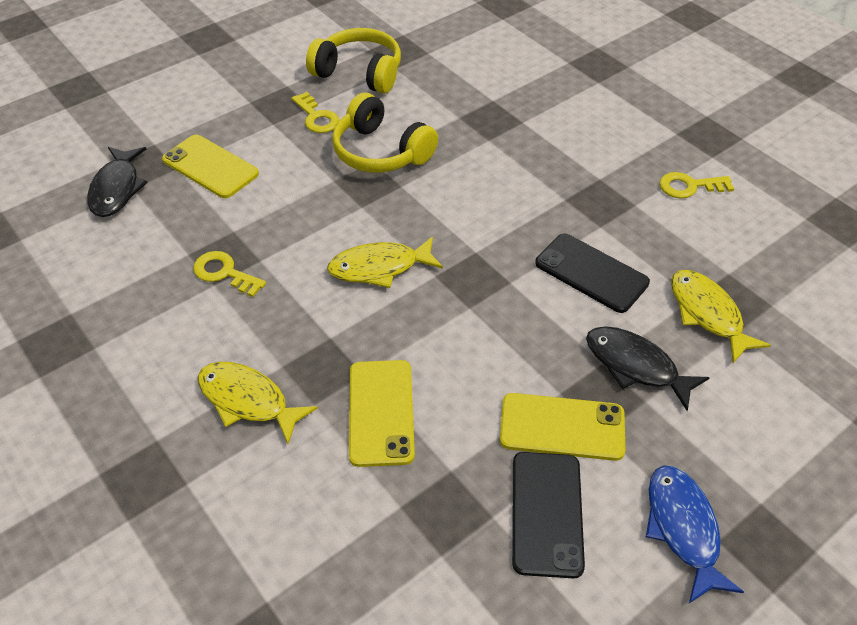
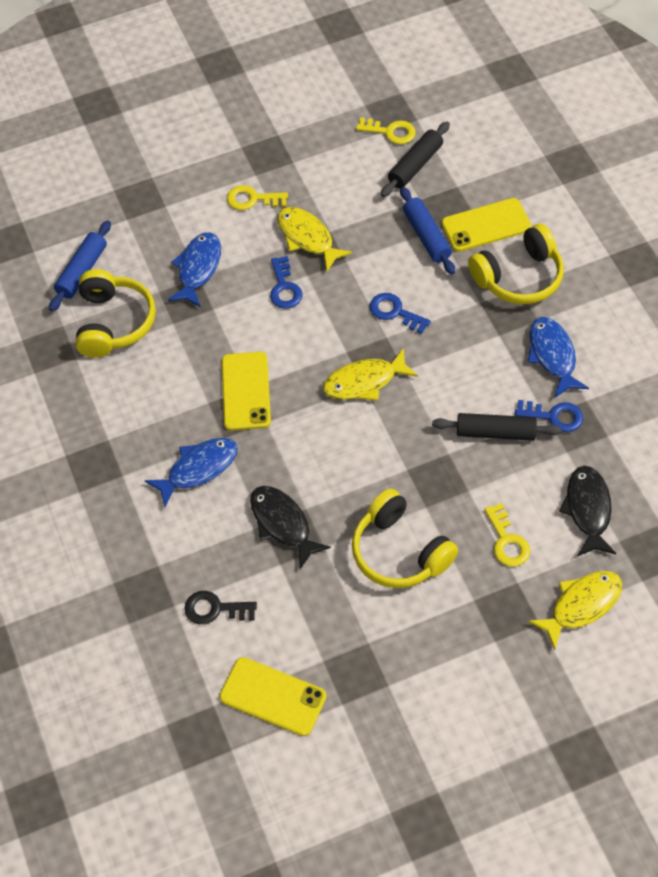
black key: 0 -> 1
black phone: 2 -> 0
black rolling pin: 0 -> 2
blue fish: 1 -> 3
blue key: 0 -> 3
blue rolling pin: 0 -> 2
yellow headphones: 2 -> 3

